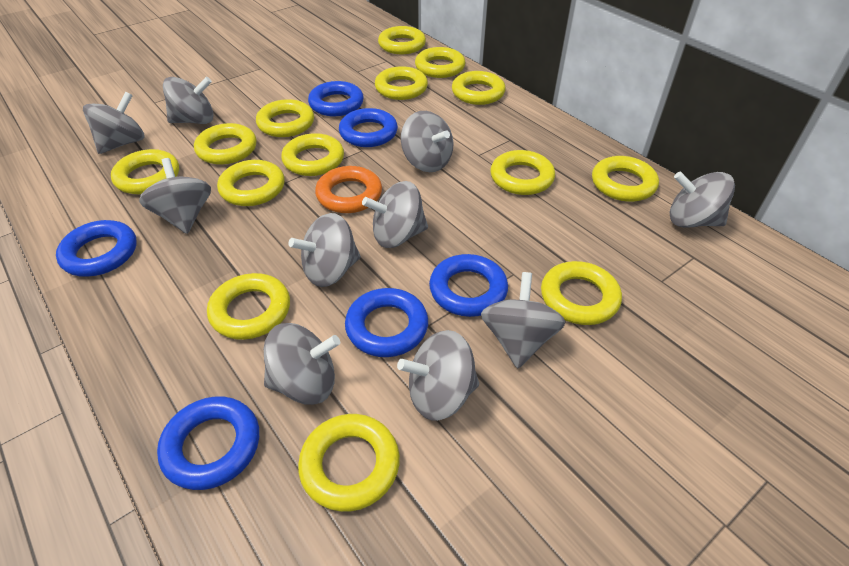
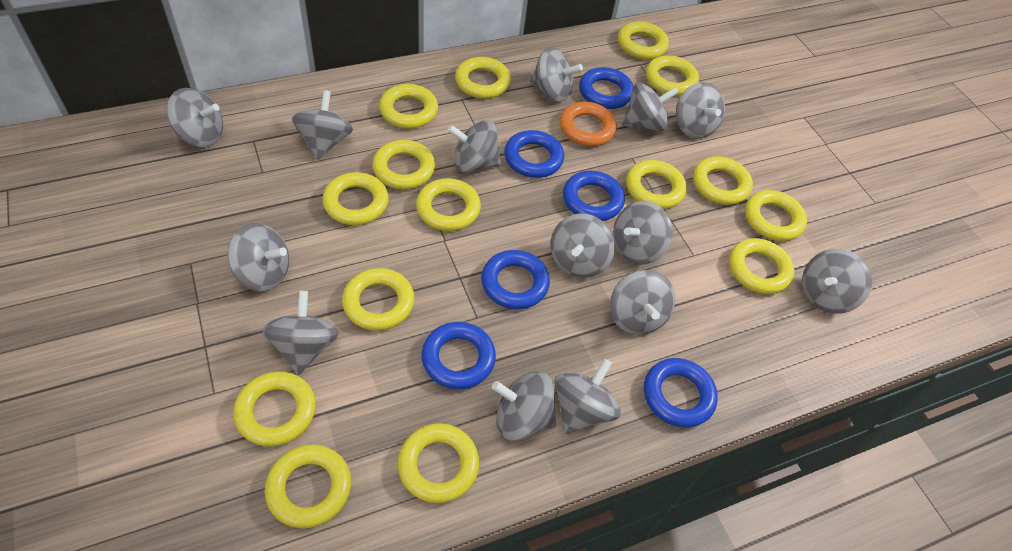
grey spinning top: 10 -> 14
yellow ring: 14 -> 15

